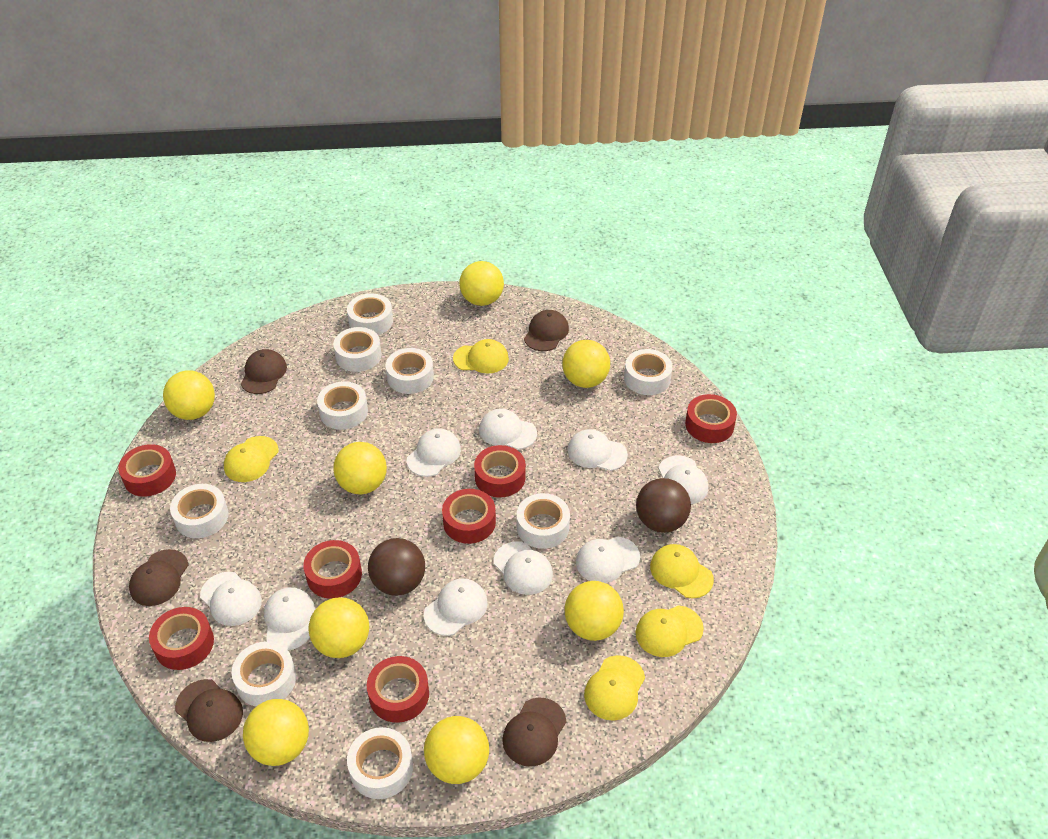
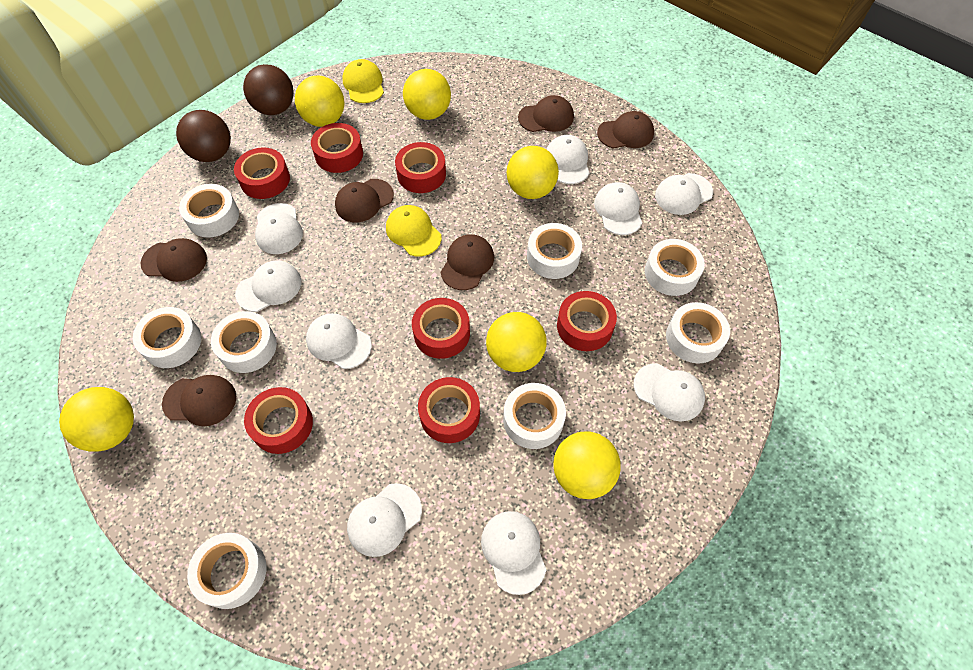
brown cap: 5 -> 6
white tape: 9 -> 8
yellow ball: 8 -> 6
yellow cap: 5 -> 2

